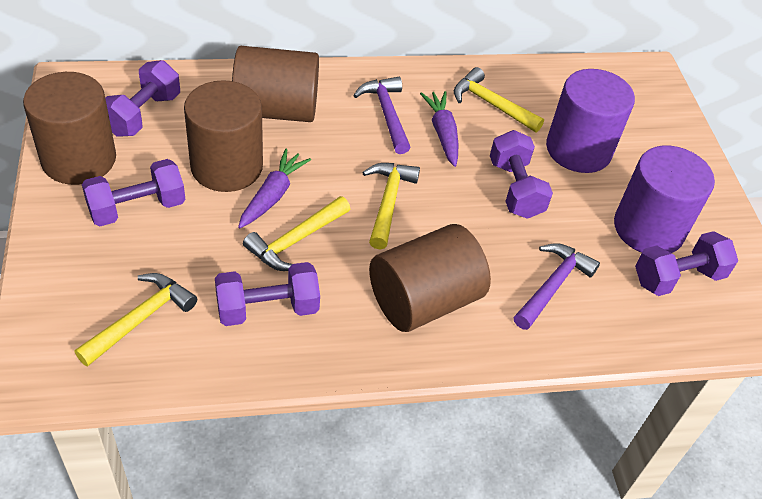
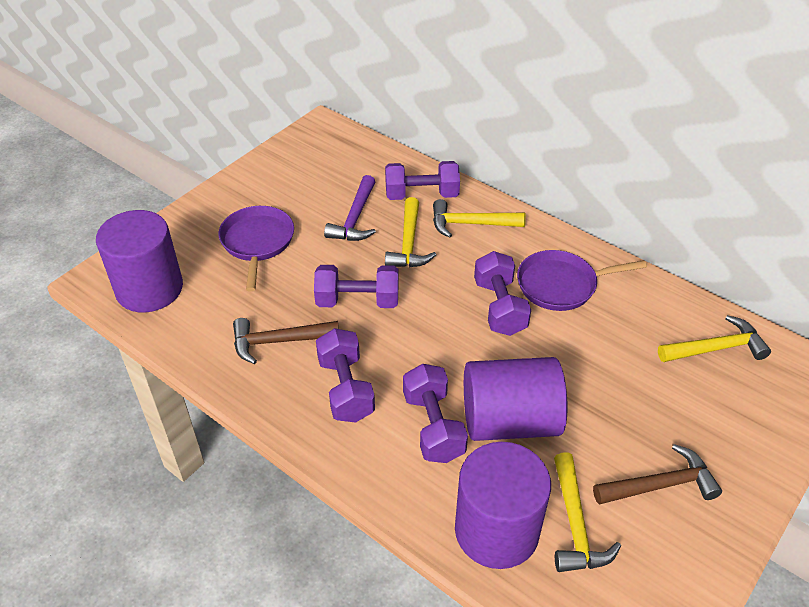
brown cylinder: 4 -> 0
brown hammer: 0 -> 2
purple carrot: 2 -> 0
purple cylinder: 2 -> 3
purple hammer: 2 -> 1
purple pan: 0 -> 2

